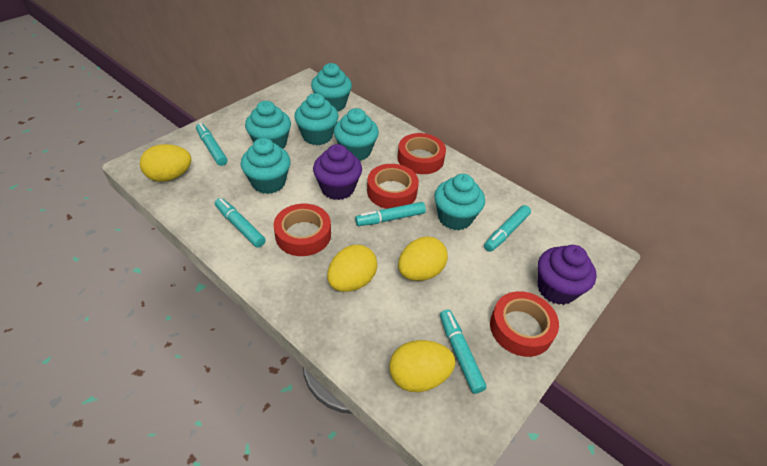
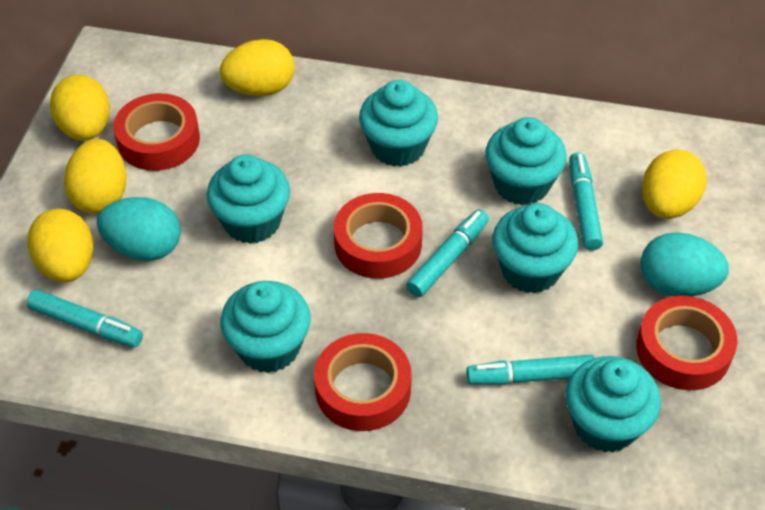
purple cupcake: 2 -> 0
turquoise egg: 0 -> 2
turquoise marker: 5 -> 4
yellow egg: 4 -> 5

